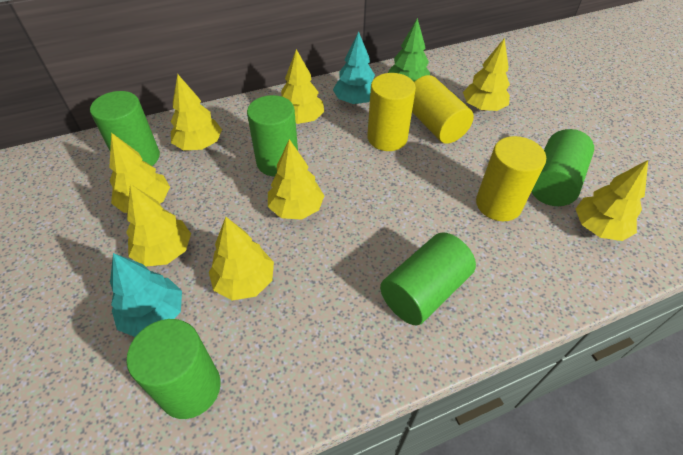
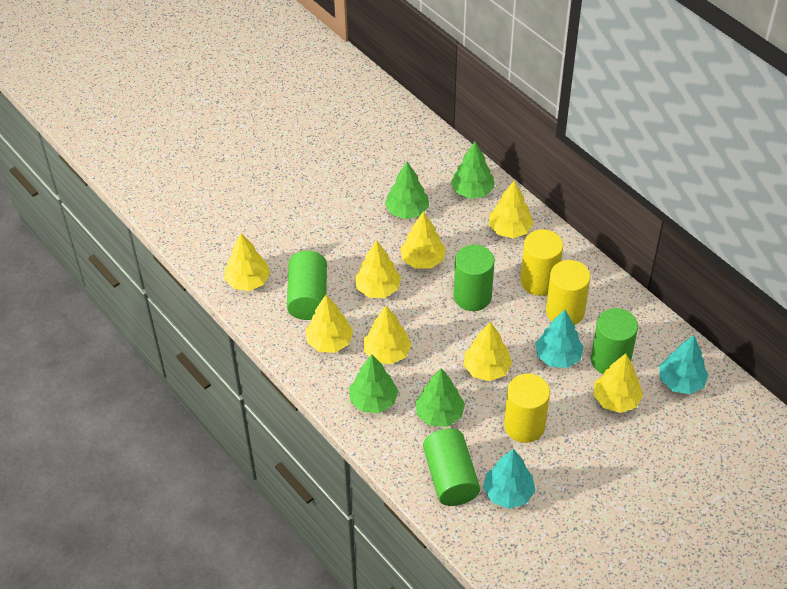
green cylinder: 5 -> 4
green tree: 1 -> 4
turquoise tree: 2 -> 3

